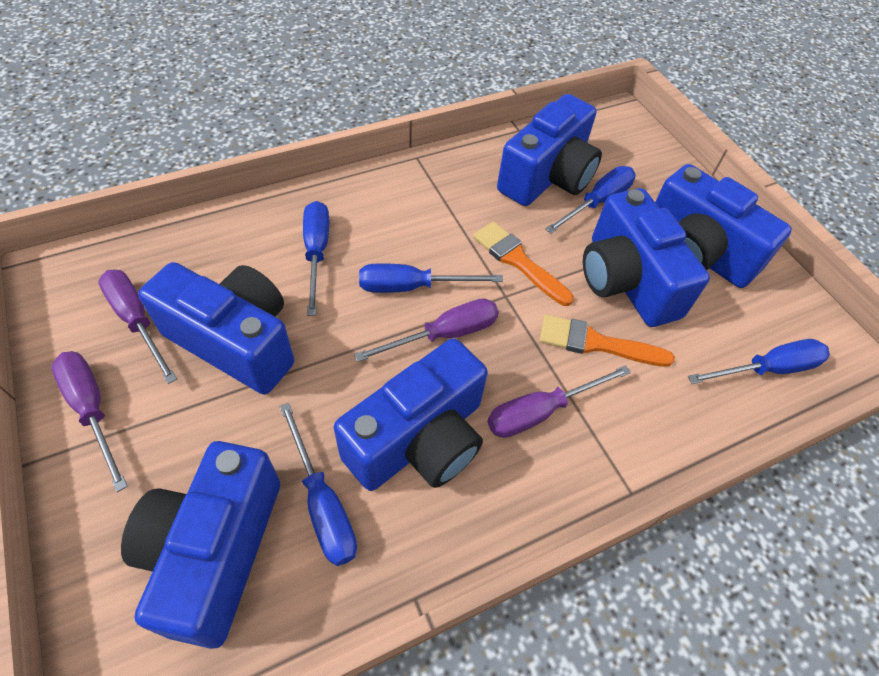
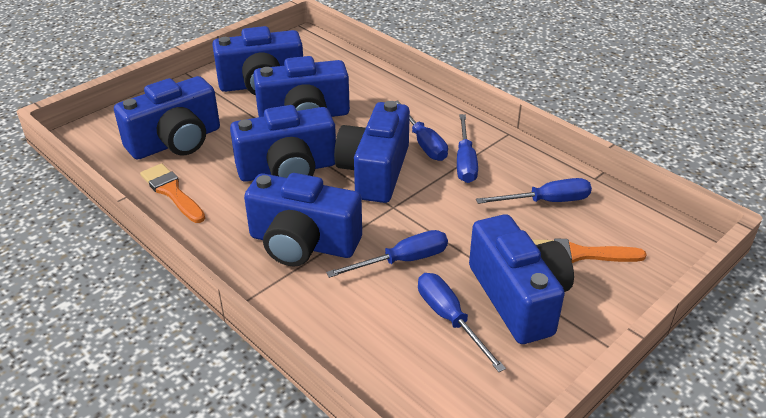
blue camera: 6 -> 7
purple screwdriver: 4 -> 0

